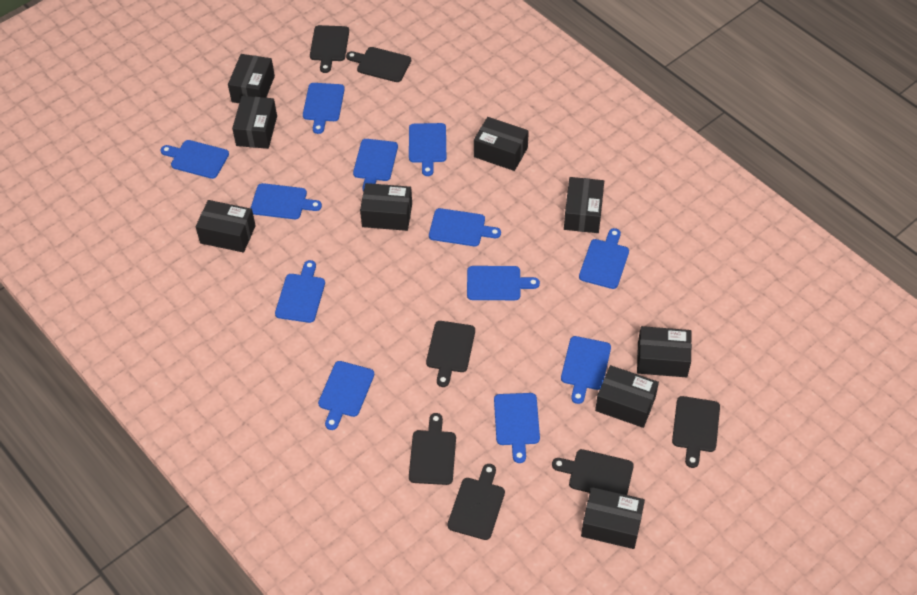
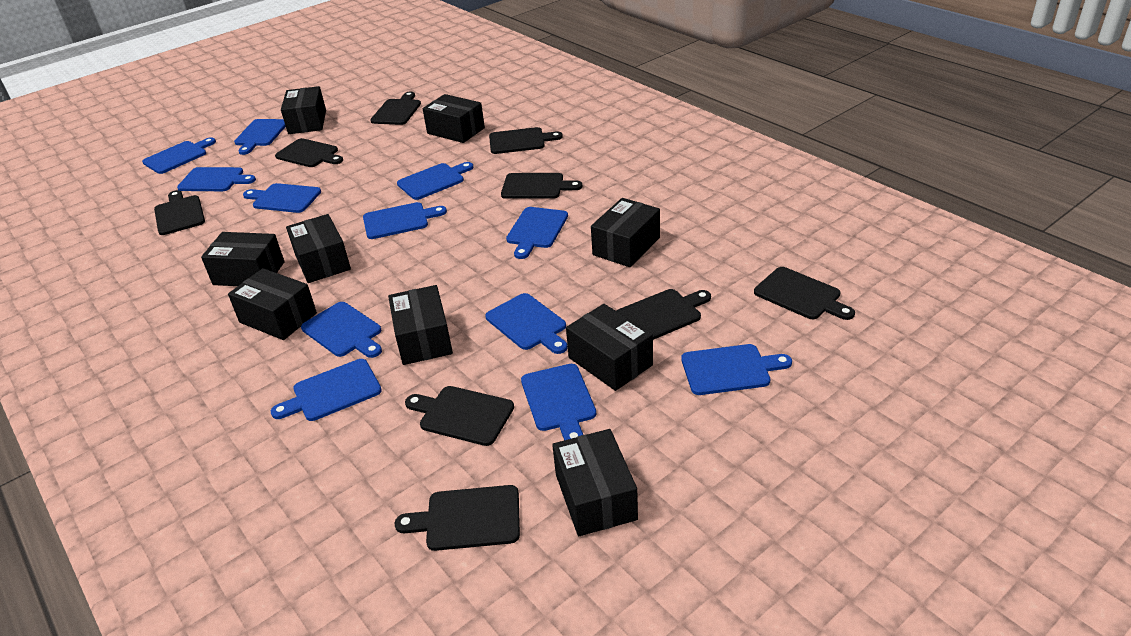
black cutting board: 7 -> 9

